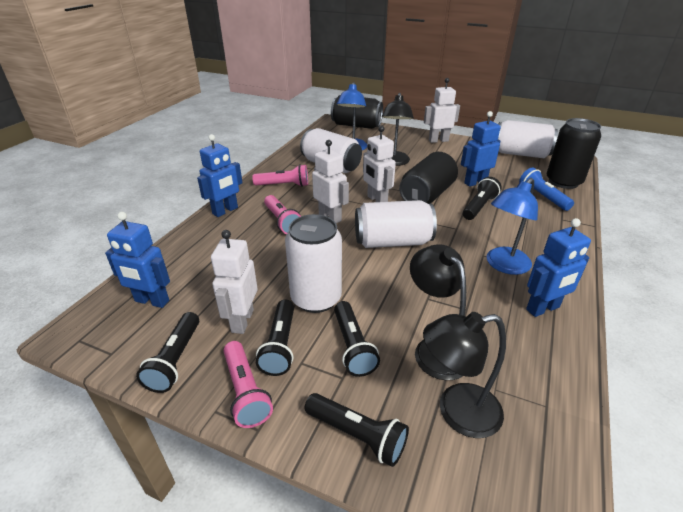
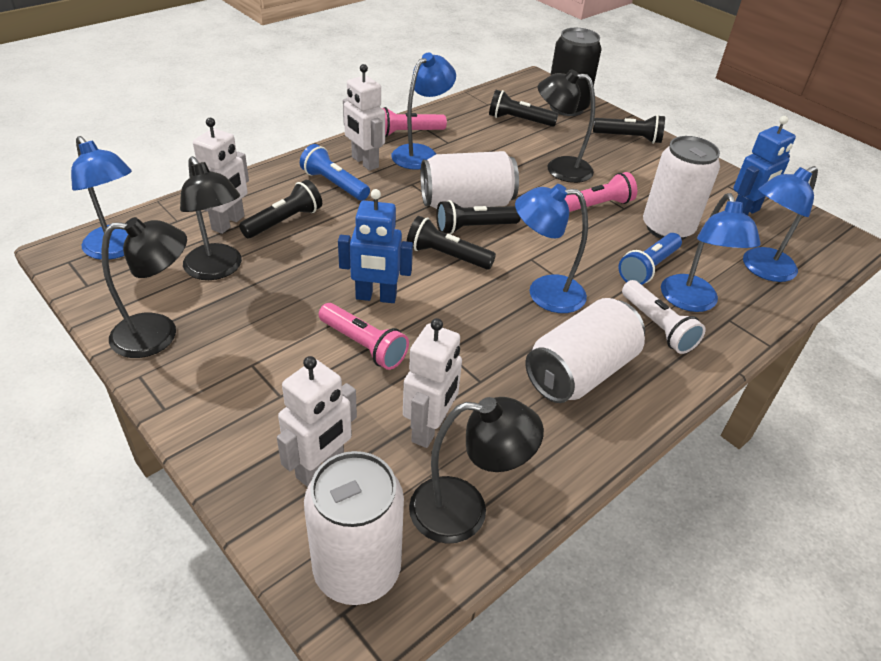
black can: 3 -> 1
black lamp: 3 -> 4
blue flashlight: 1 -> 2
blue lamp: 2 -> 5
blue robot: 4 -> 2
white flashlight: 0 -> 1

